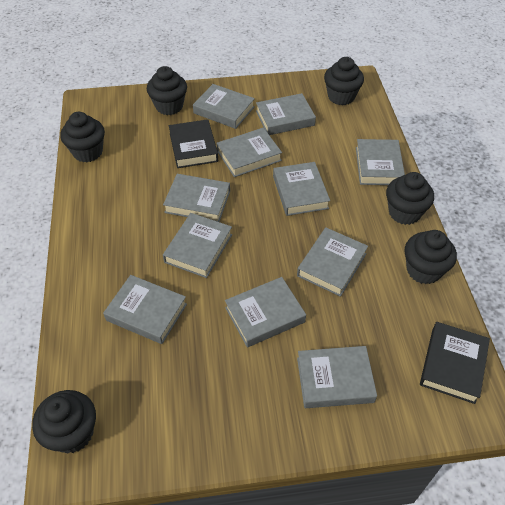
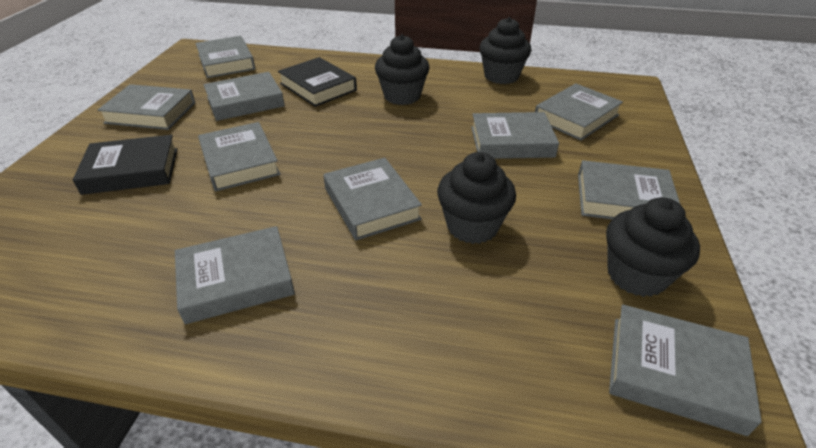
black cupcake: 6 -> 4
grey book: 11 -> 10

